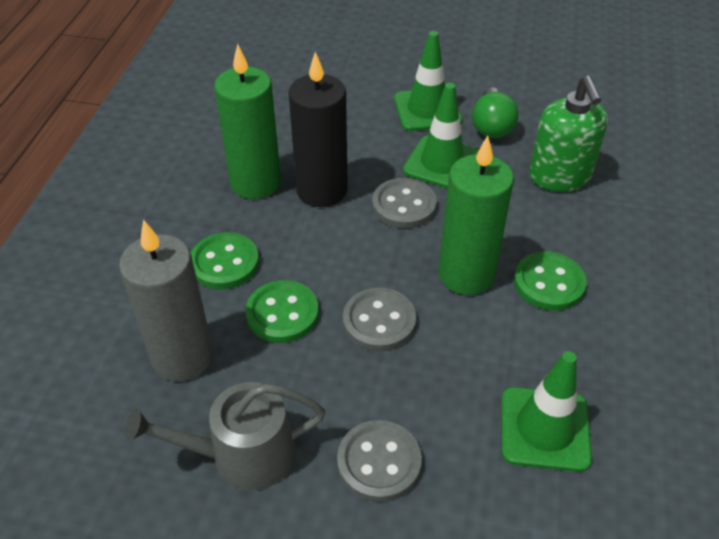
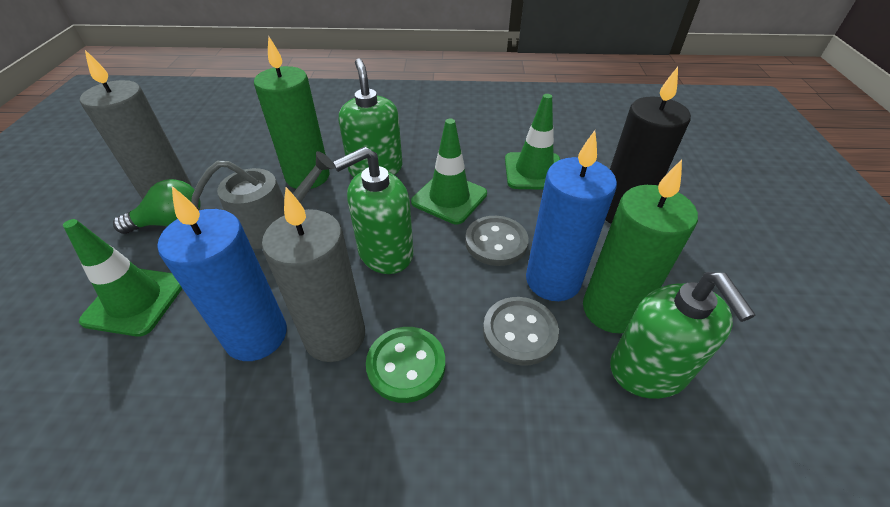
blue candle: 0 -> 2
green button: 3 -> 1
green soap dispenser: 1 -> 3
grey button: 3 -> 2
grey candle: 1 -> 2

